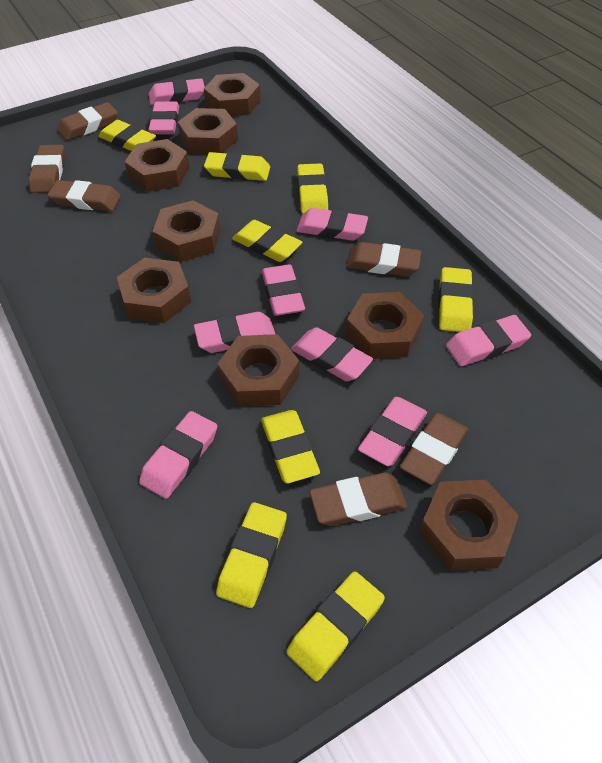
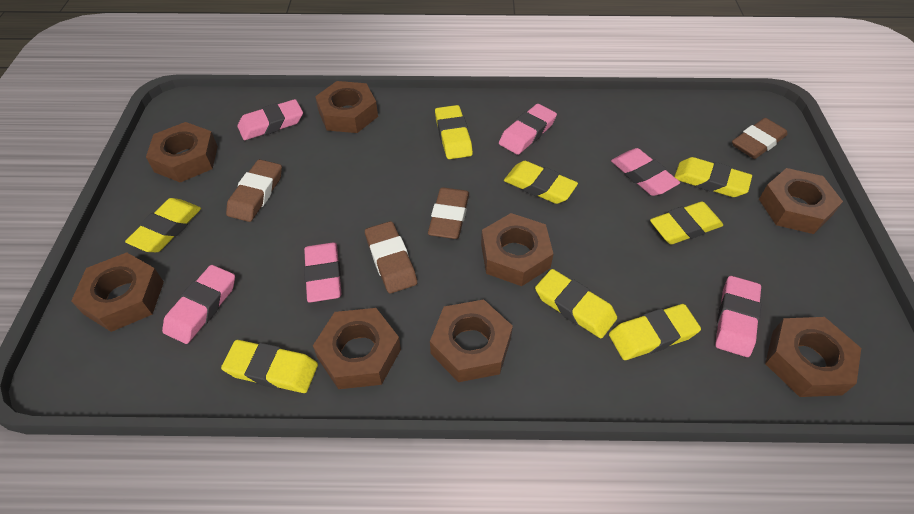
brown eraser: 6 -> 4
pink eraser: 9 -> 6

